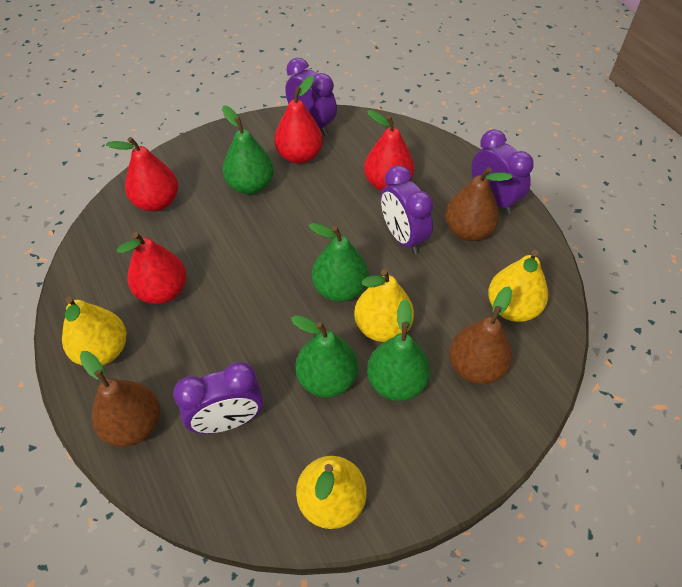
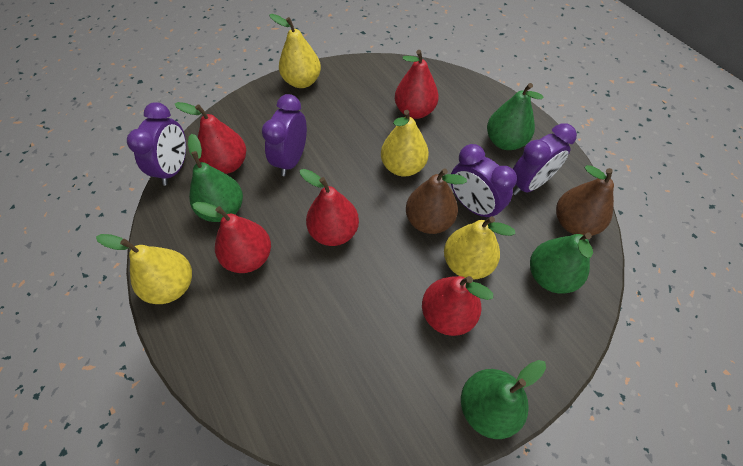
brown pear: 3 -> 2
red pear: 4 -> 5

